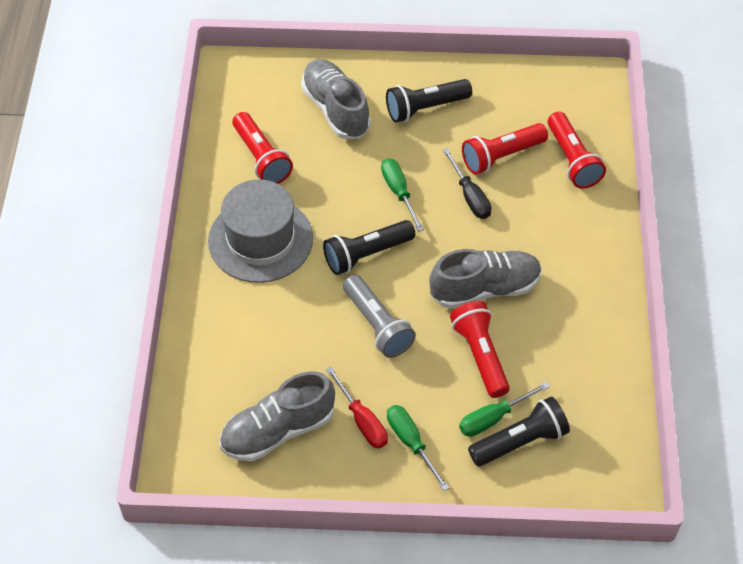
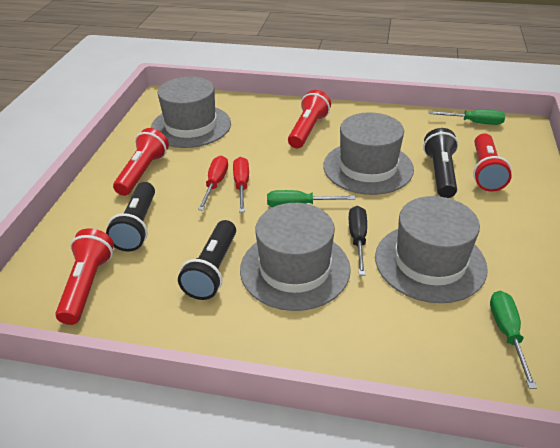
grey flashlight: 1 -> 0
grey hat: 1 -> 4
grey shoe: 3 -> 0
red screwdriver: 1 -> 2

